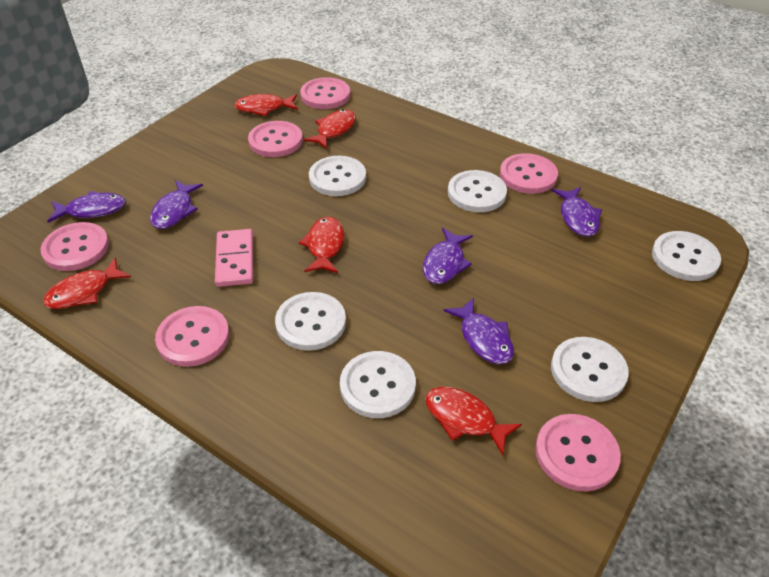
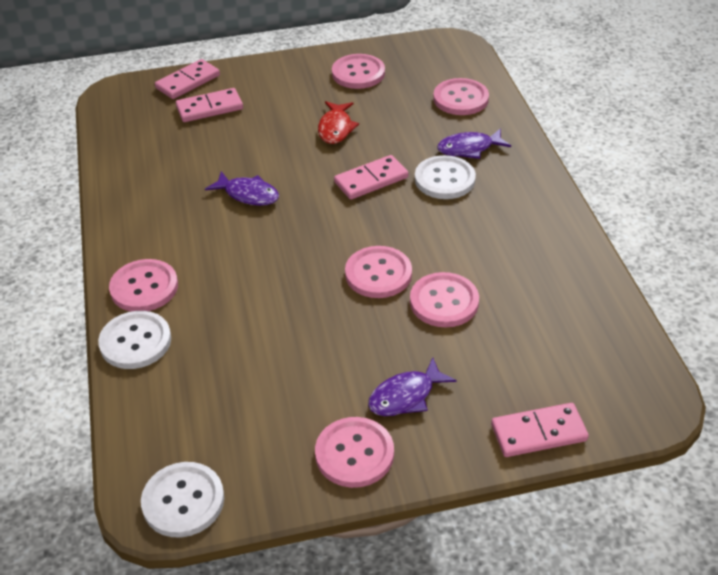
pink domino: 1 -> 4
purple fish: 5 -> 3
red fish: 5 -> 1
white button: 6 -> 3

